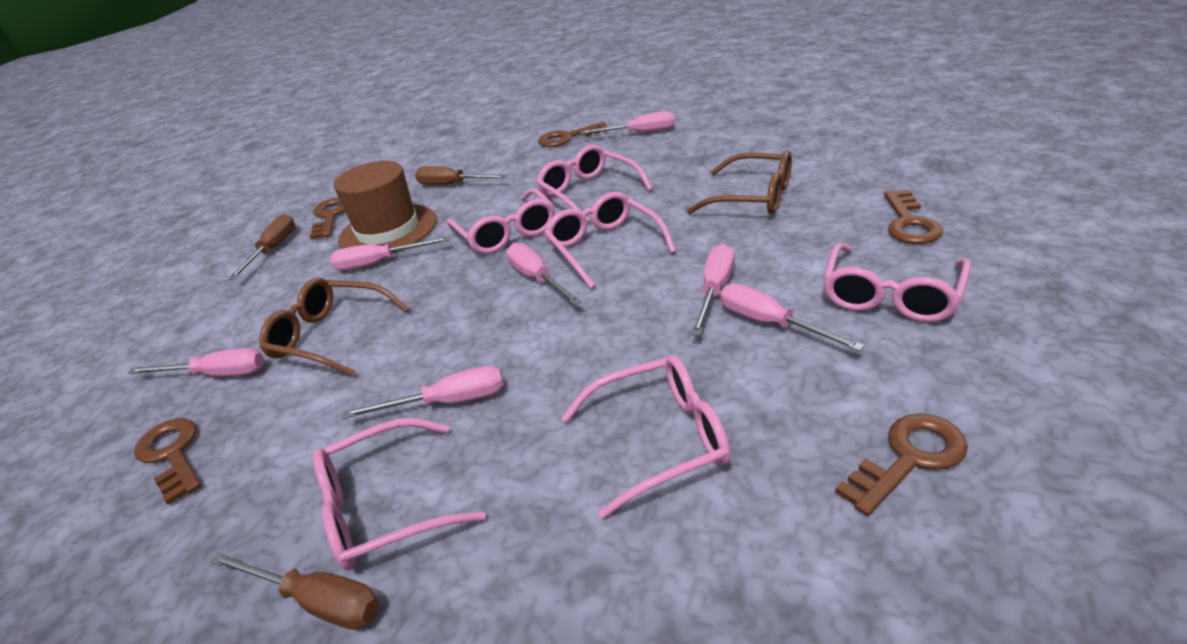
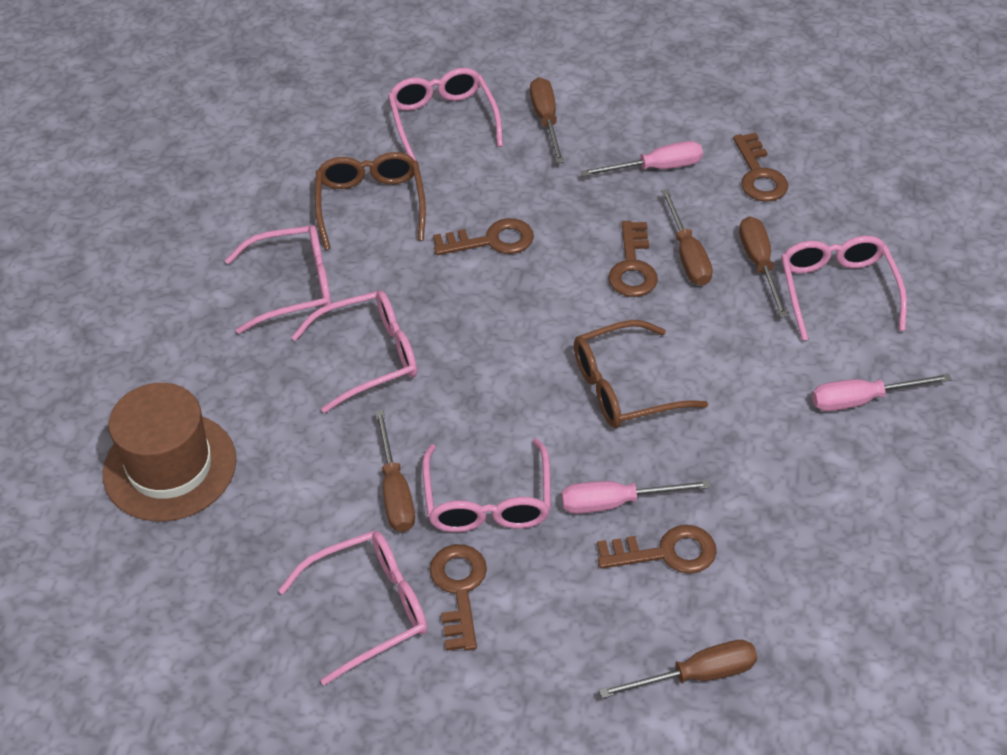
brown screwdriver: 3 -> 5
pink screwdriver: 7 -> 3

